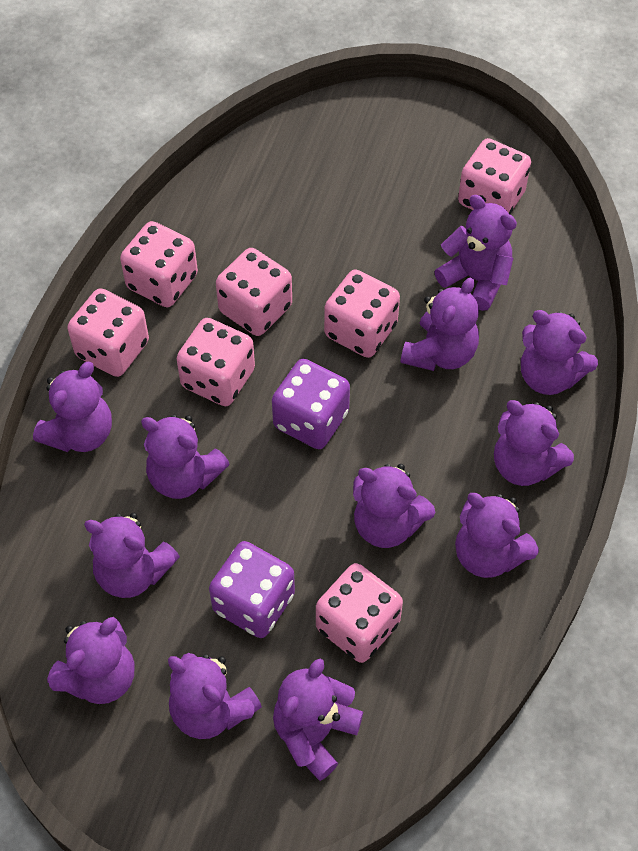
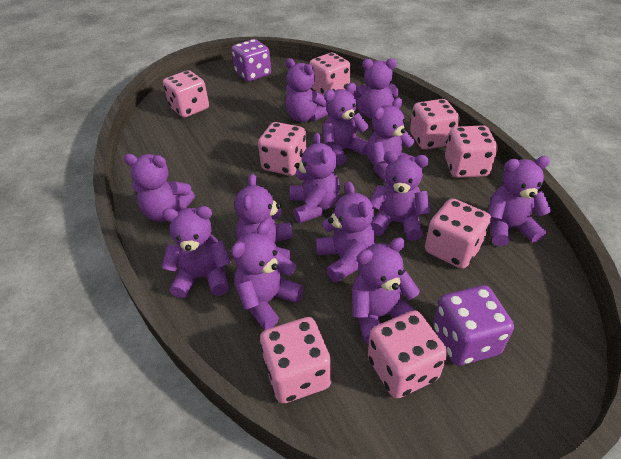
pink dice: 7 -> 8
purple teddy bear: 12 -> 13

